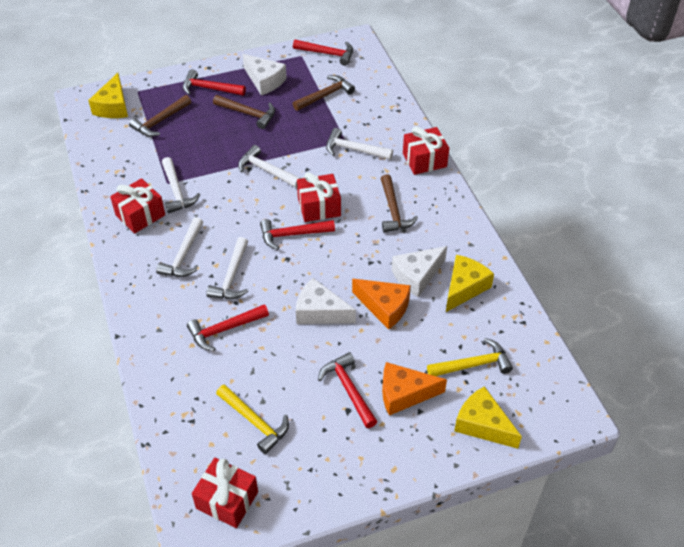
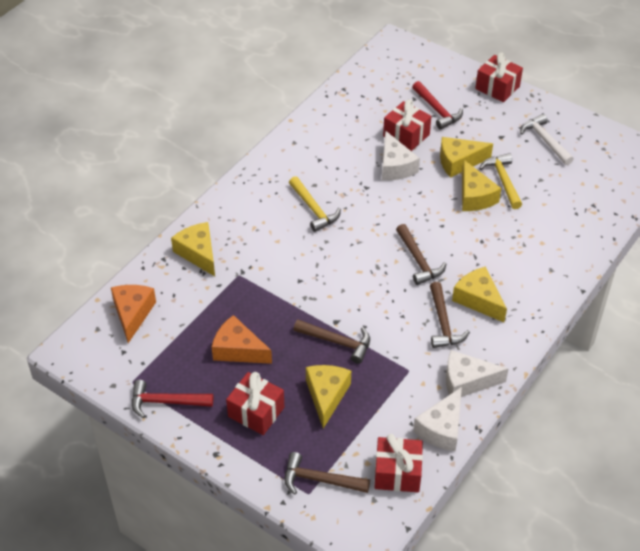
red hammer: 5 -> 2
white hammer: 5 -> 1
yellow cheese: 3 -> 5

